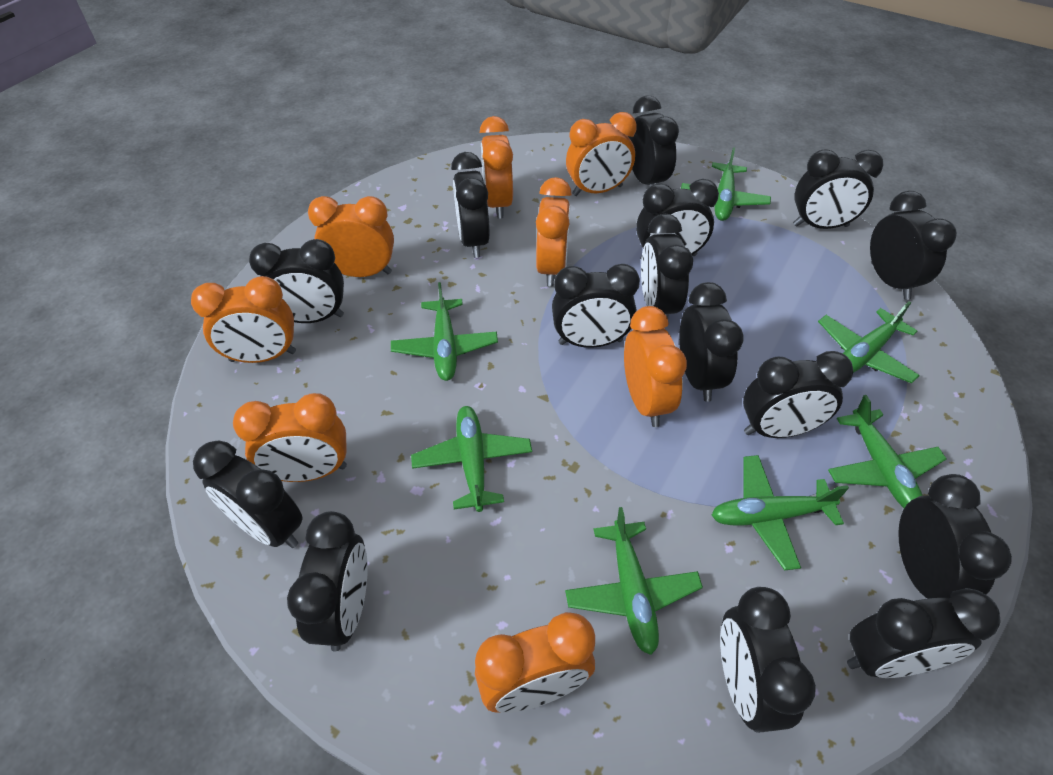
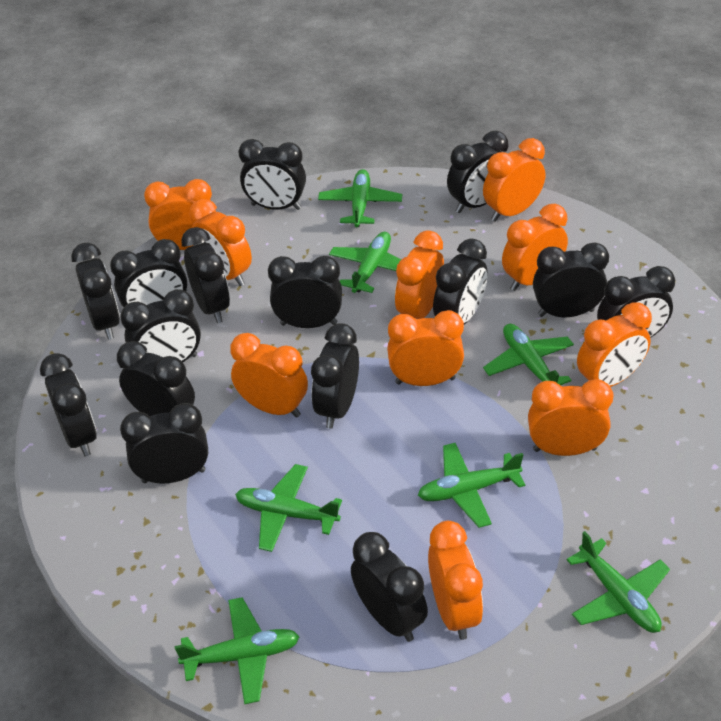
orange clock: 8 -> 10

